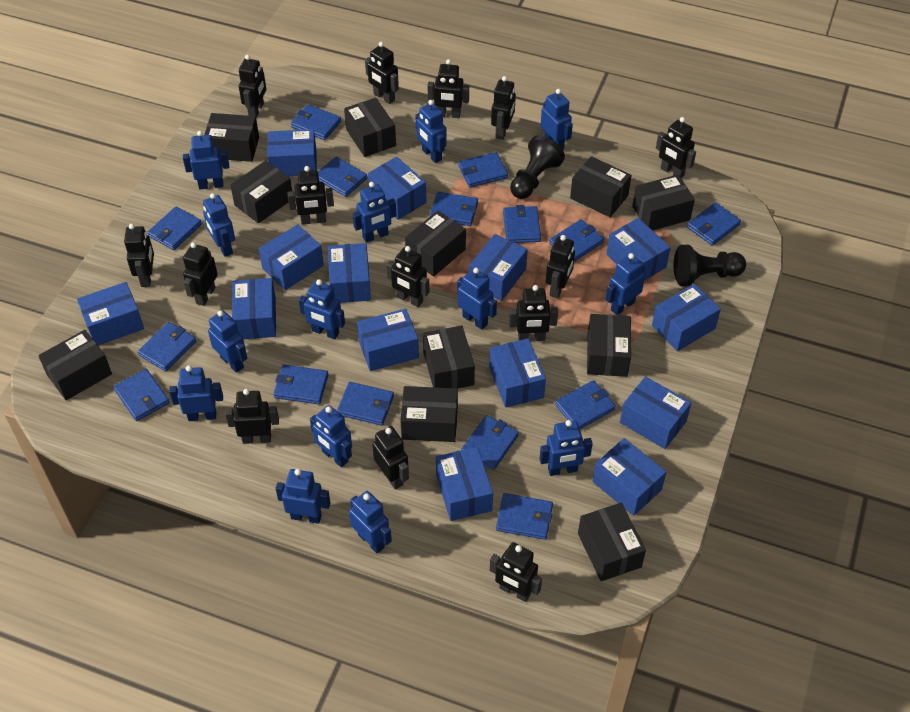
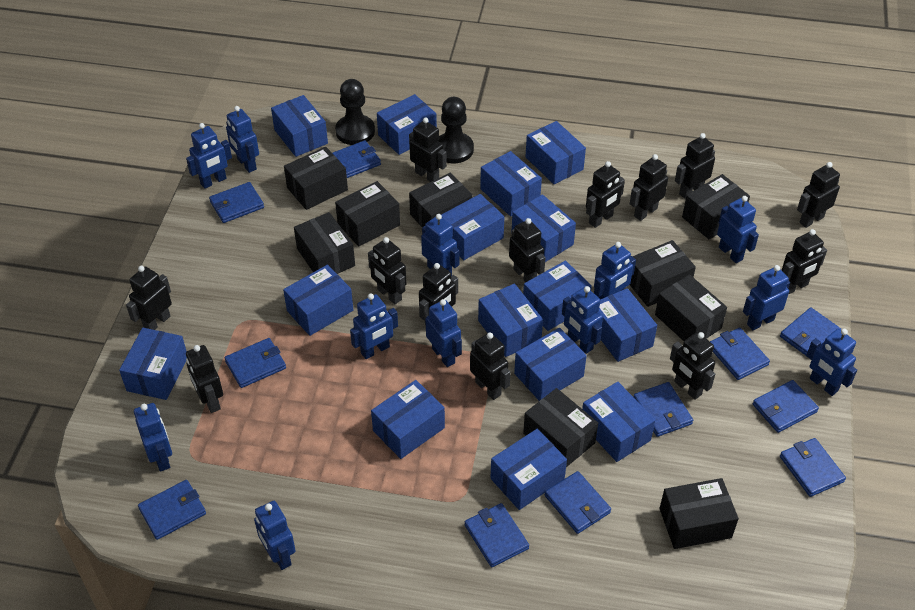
black box: 11 -> 9
black robot: 14 -> 13
blue box: 14 -> 15
blue robot: 14 -> 12
blue wallet: 15 -> 11

